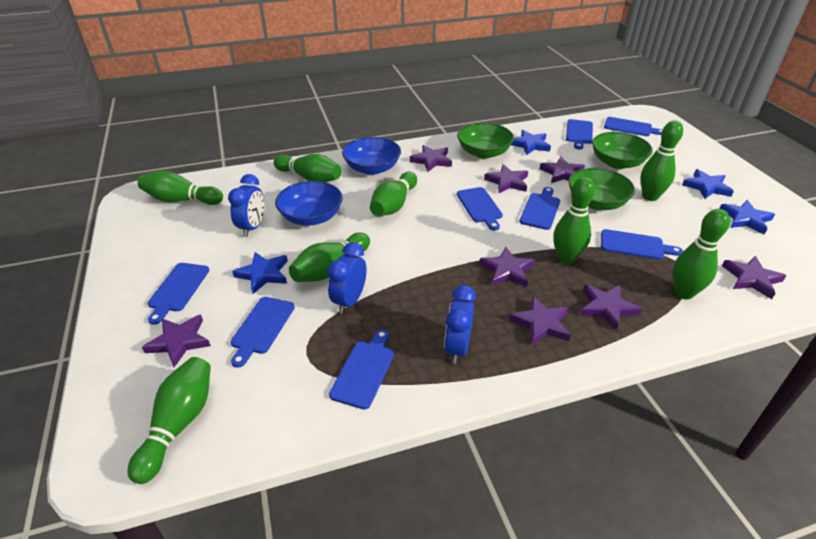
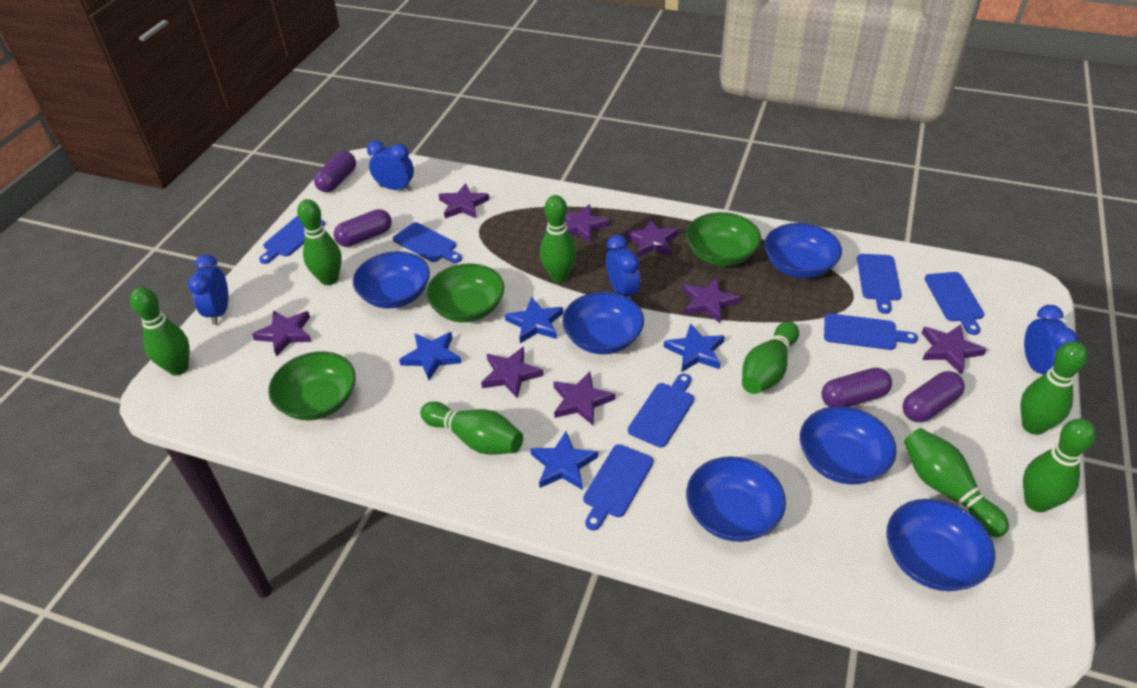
blue bowl: 2 -> 6
blue clock: 3 -> 4
blue cutting board: 8 -> 7
purple capsule: 0 -> 4

